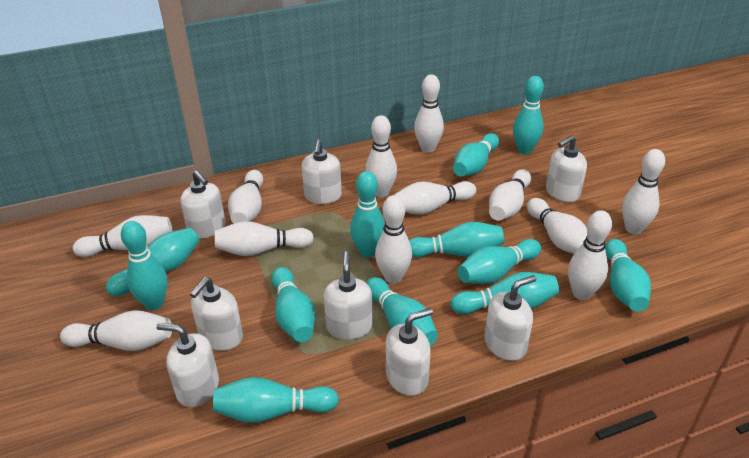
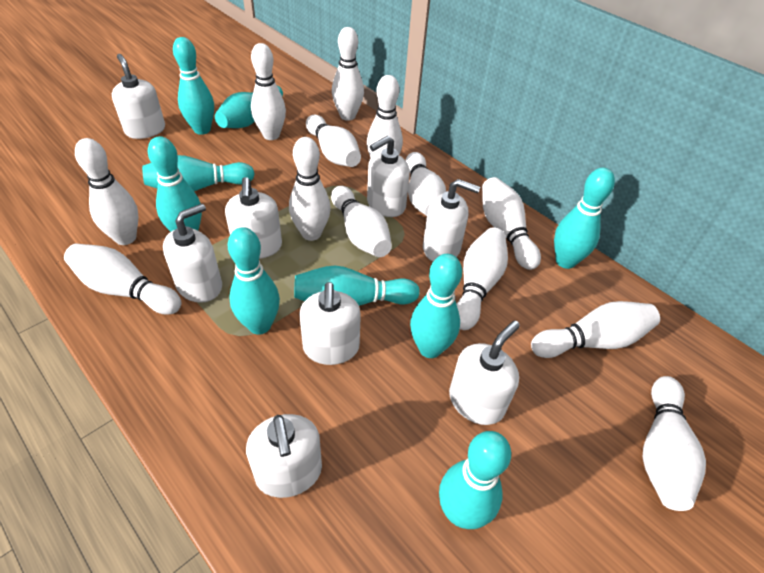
turquoise bowling pin: 12 -> 9
white bowling pin: 12 -> 13

